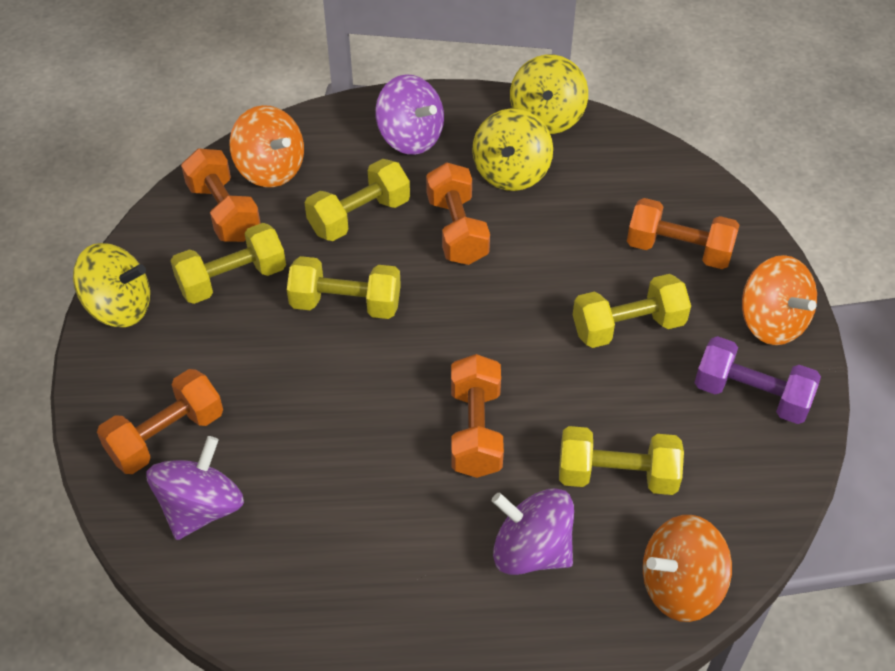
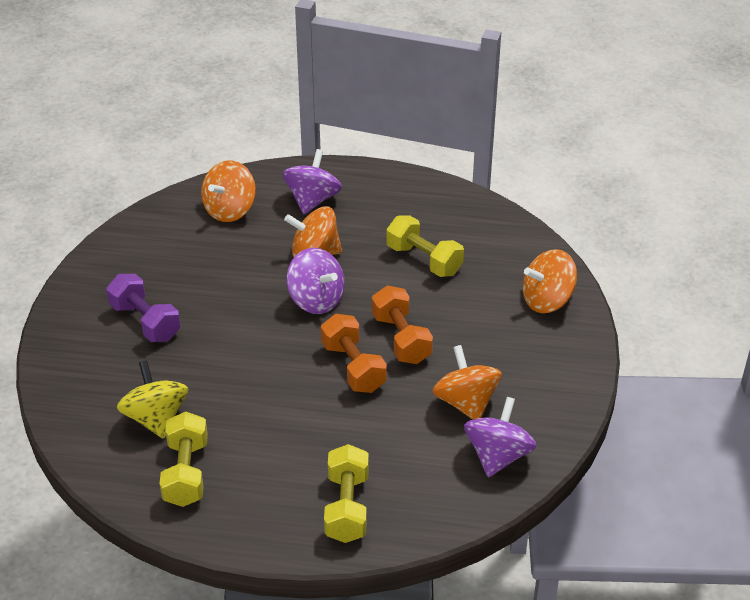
orange dumbbell: 5 -> 2
orange spinning top: 3 -> 4
yellow dumbbell: 5 -> 3
yellow spinning top: 3 -> 1

